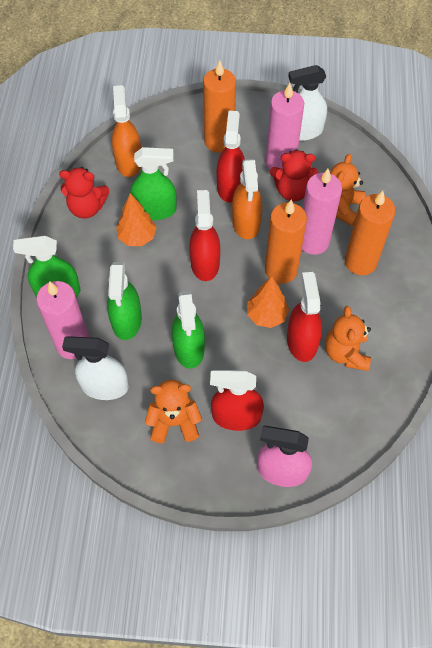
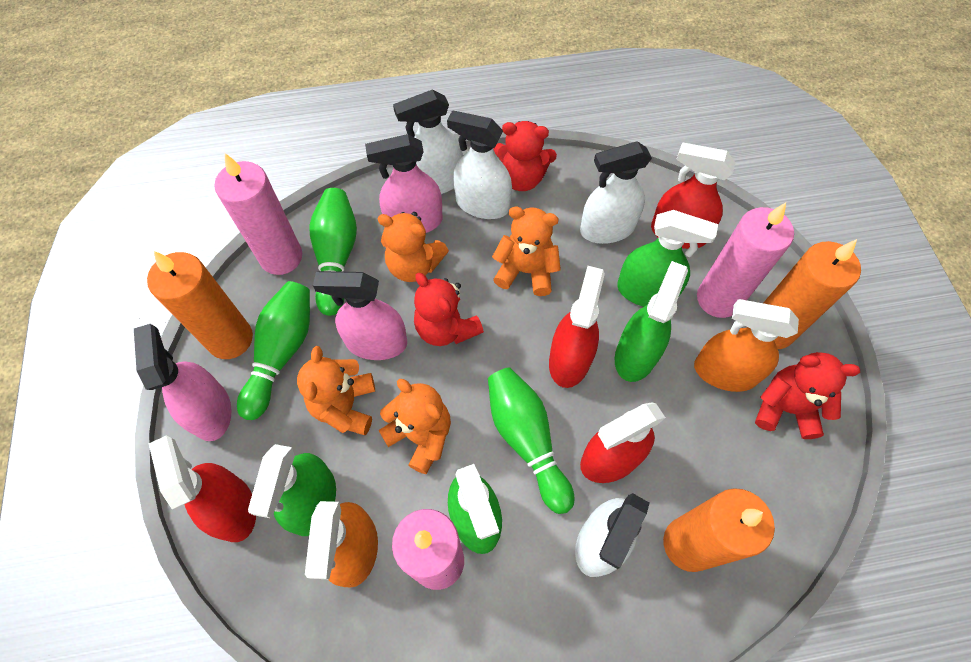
green bowling pin: 0 -> 3
orange teddy bear: 3 -> 4
orange tree: 2 -> 0
pink spray bottle: 1 -> 3
red teddy bear: 2 -> 3
white spray bottle: 2 -> 4

